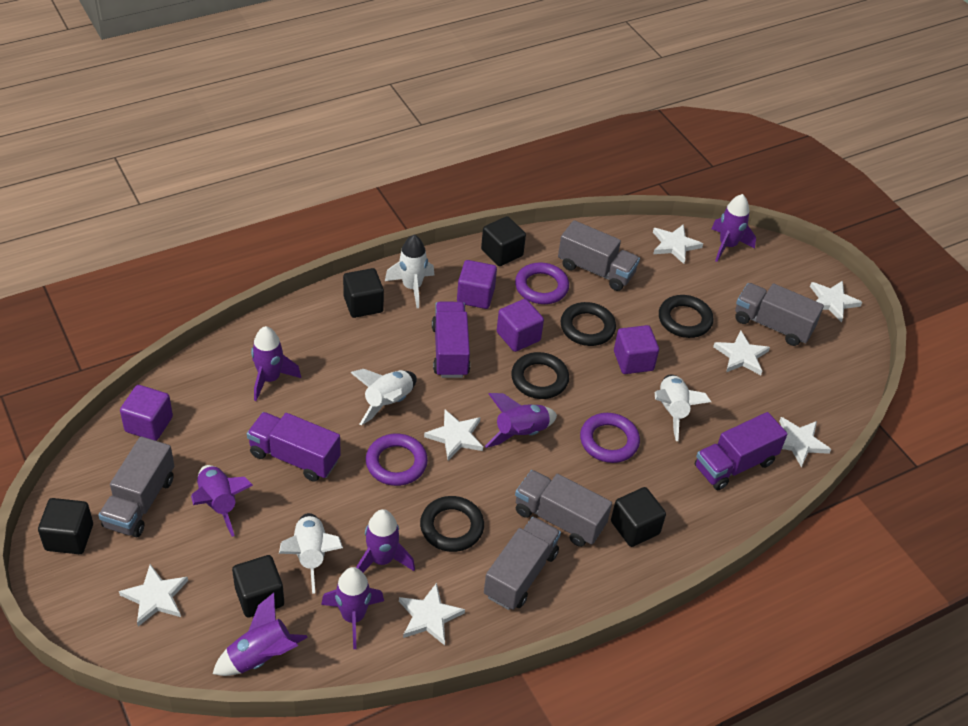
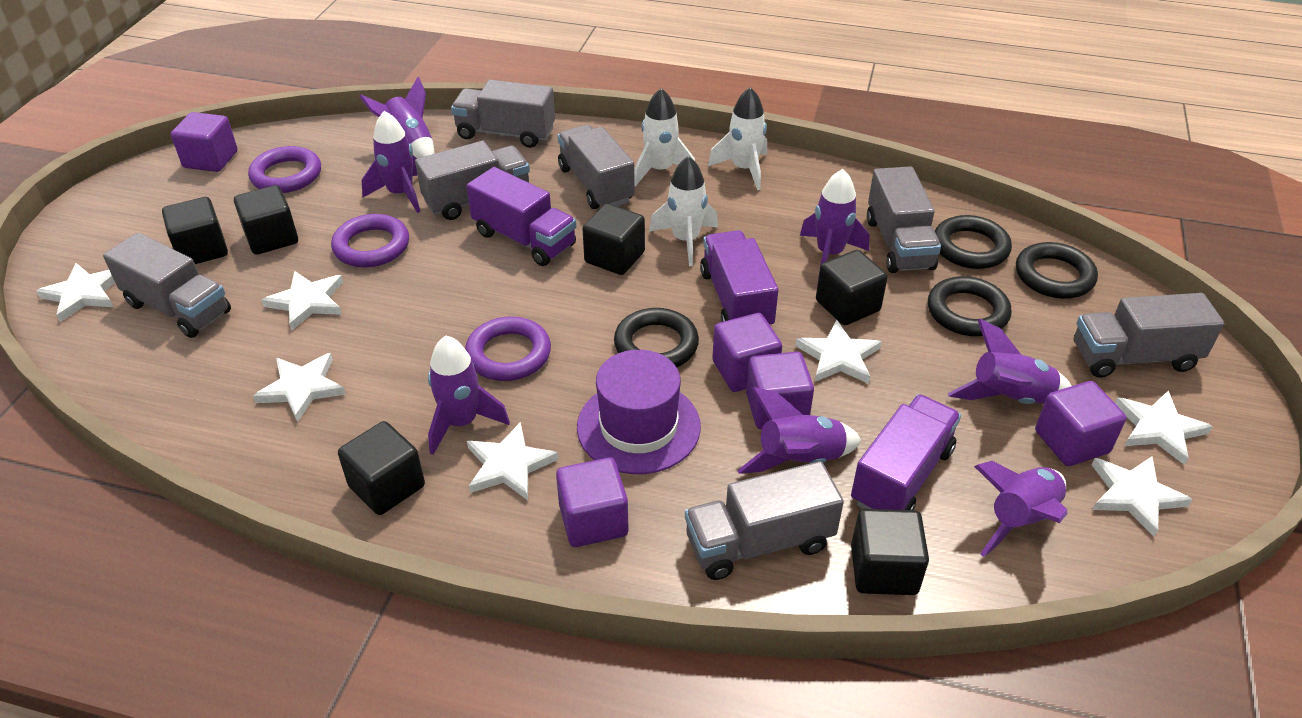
black cube: 5 -> 6
grey truck: 5 -> 7
purple cube: 4 -> 5
purple hat: 0 -> 1
white rocket: 4 -> 3

